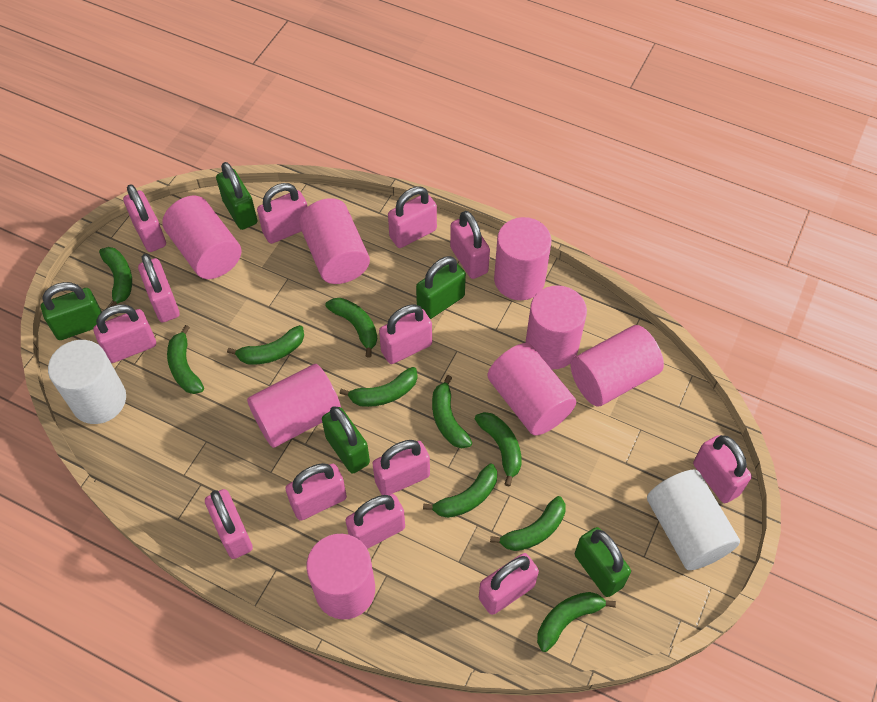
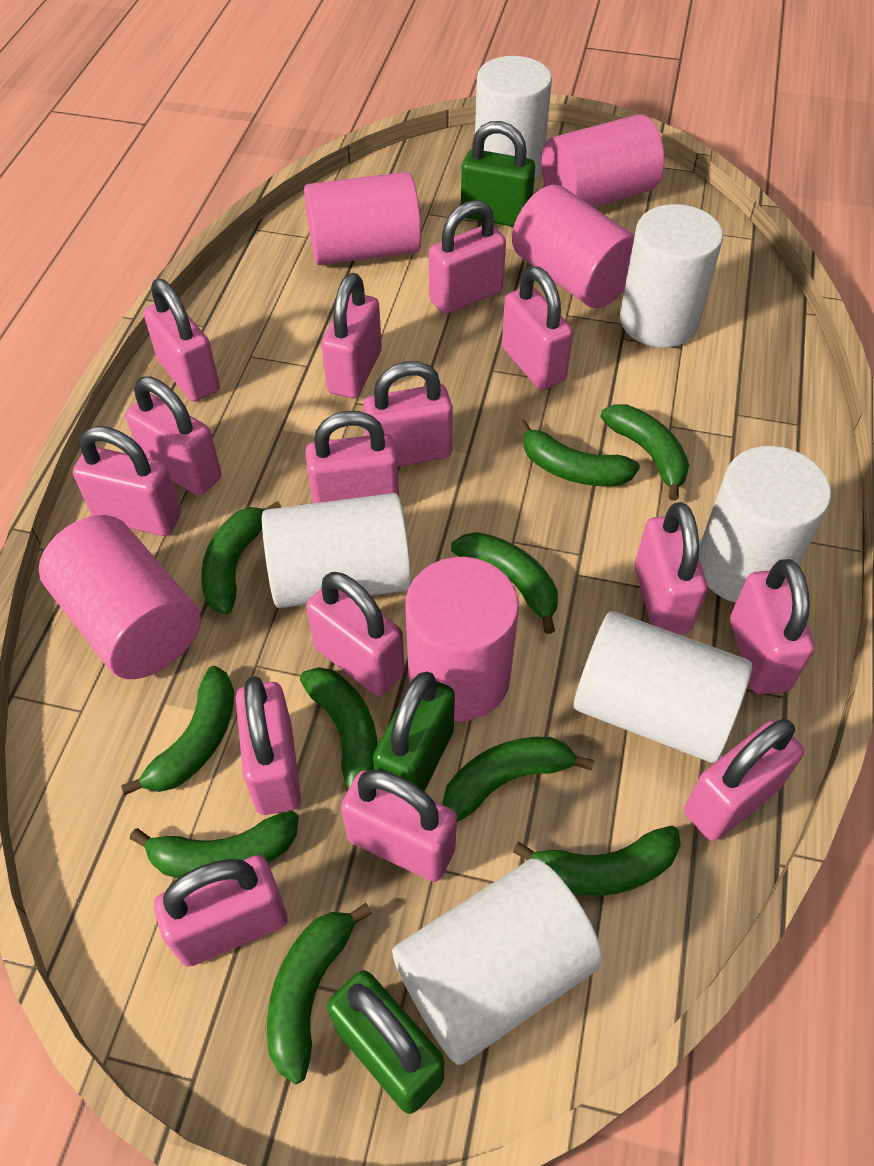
green padlock: 5 -> 3
pink cylinder: 8 -> 5
pink padlock: 13 -> 15
white cylinder: 2 -> 6

